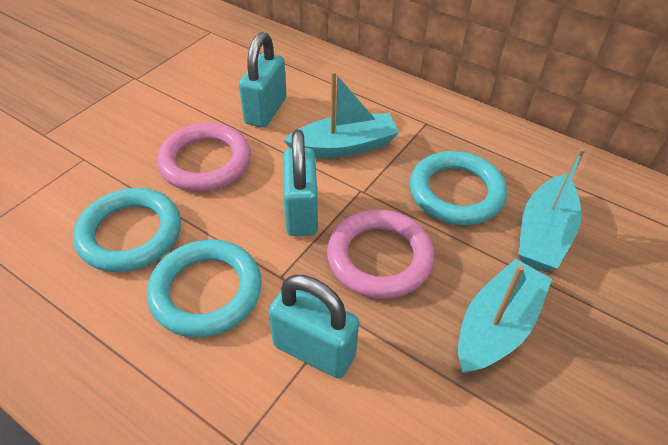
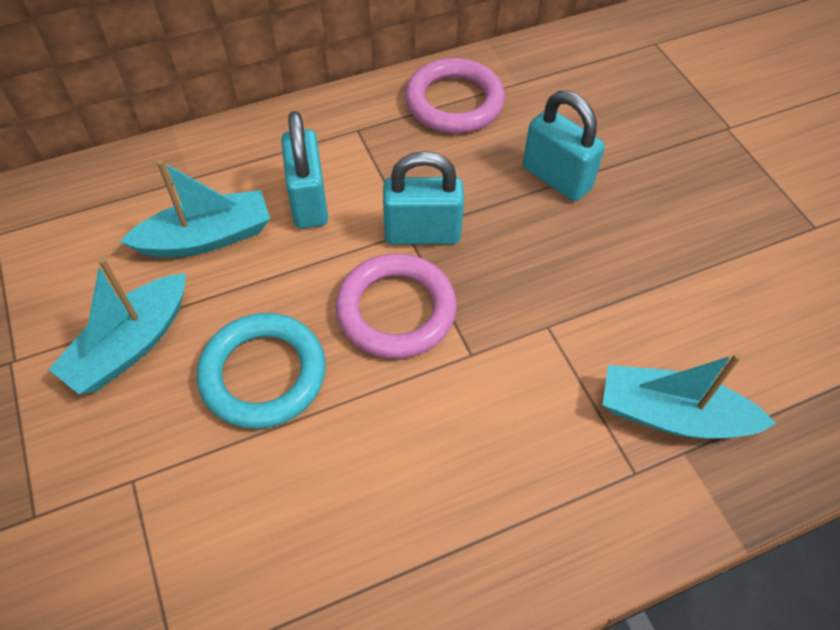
turquoise ring: 3 -> 1

